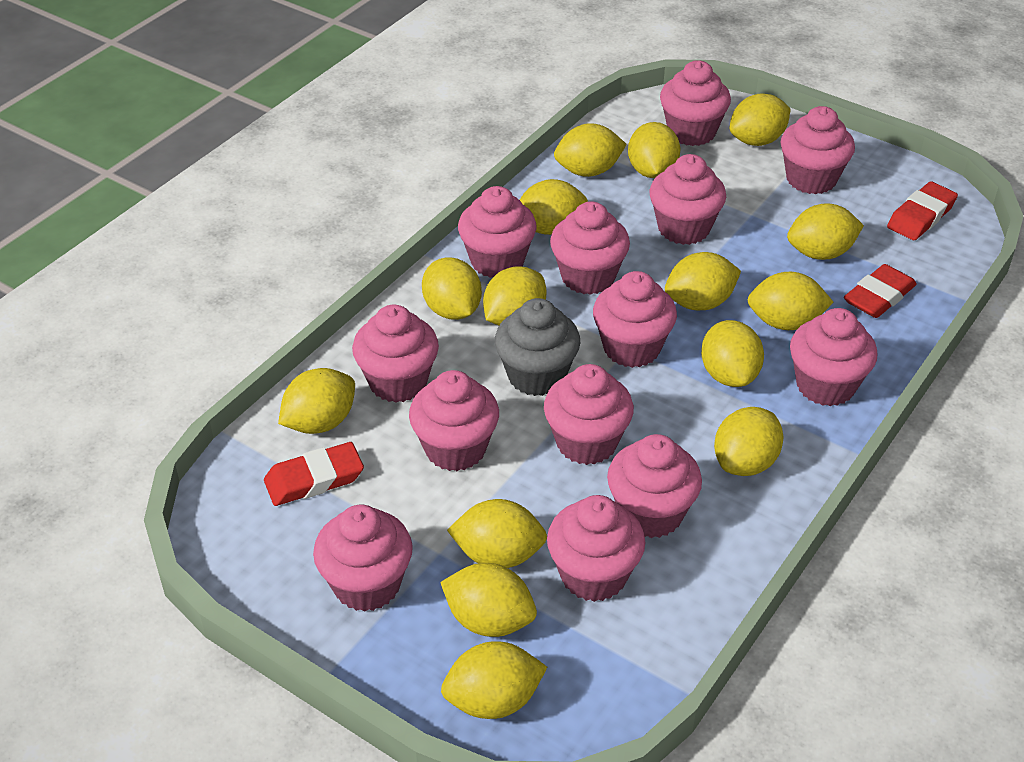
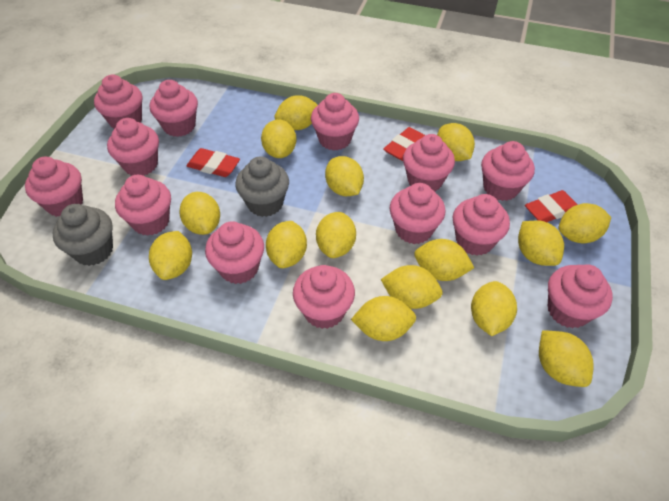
grey cupcake: 1 -> 2

